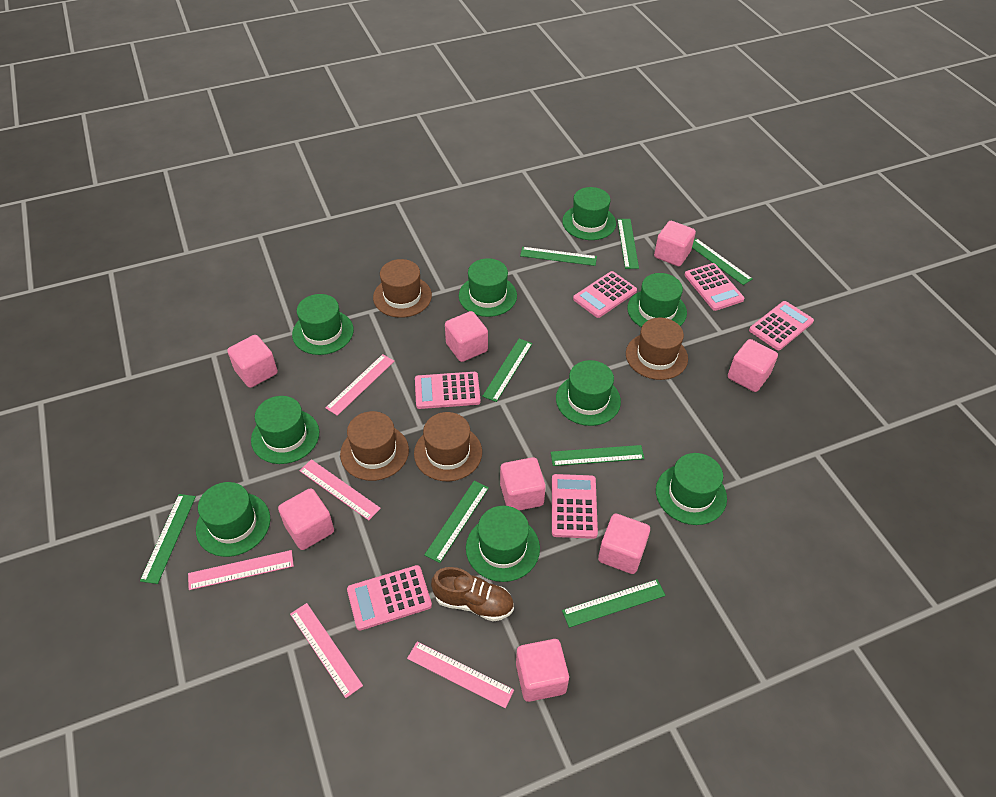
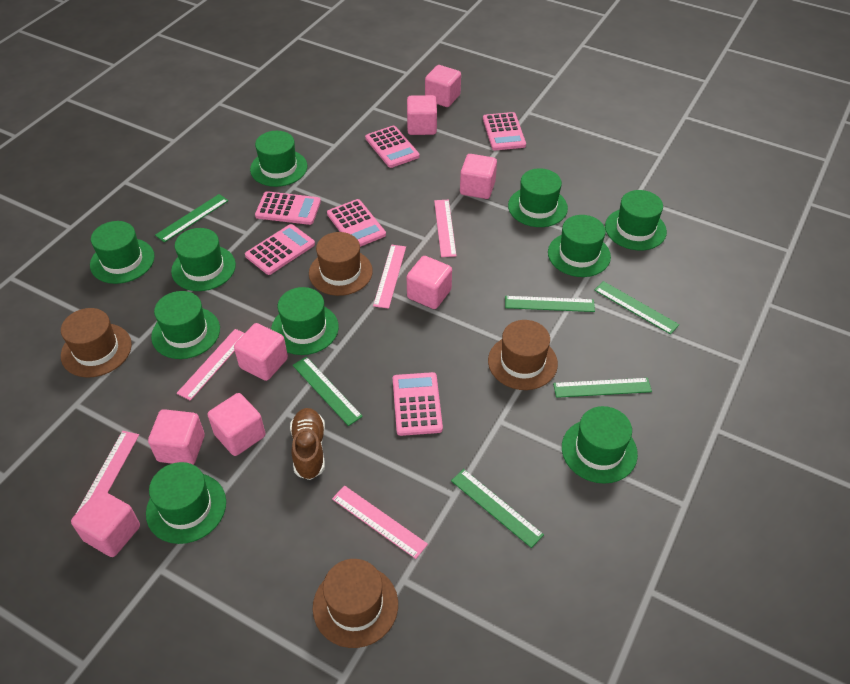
green hat: 9 -> 10
green ruler: 8 -> 6

